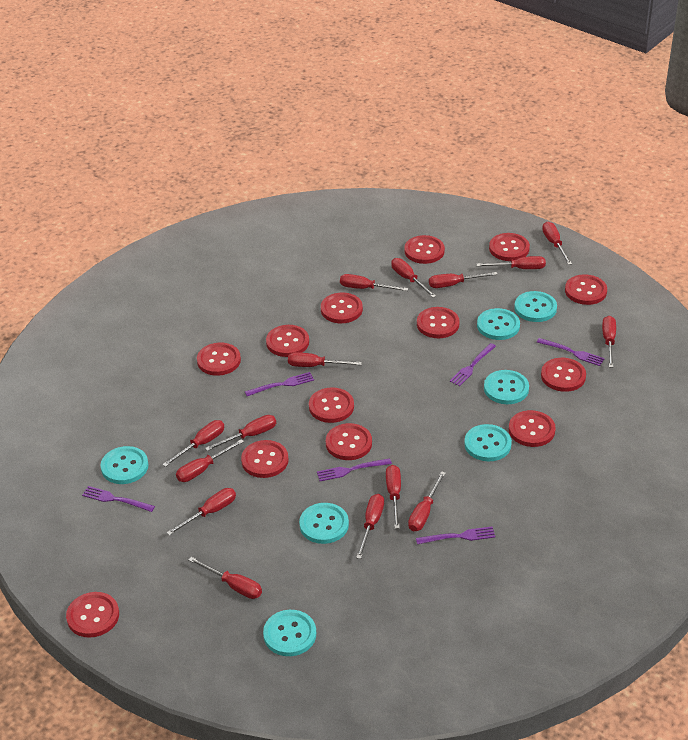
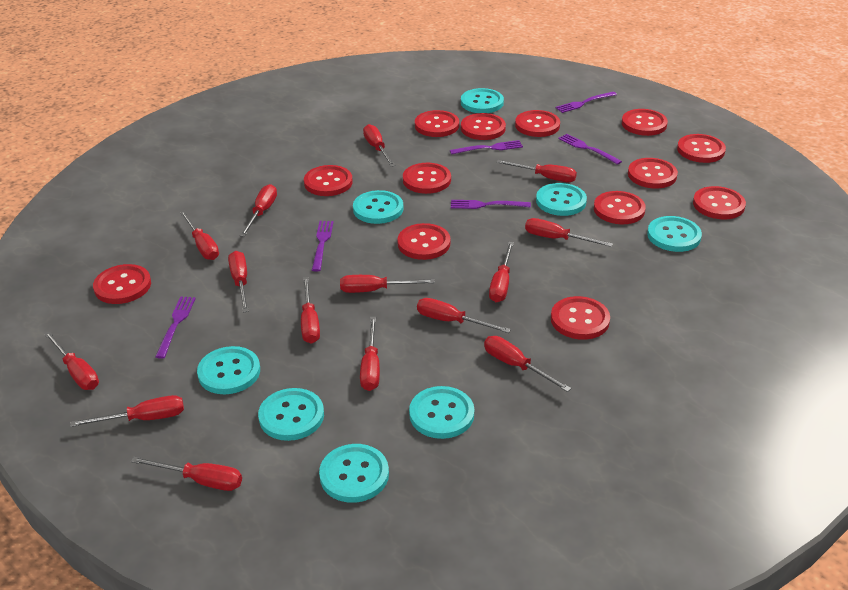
turquoise button: 7 -> 8

